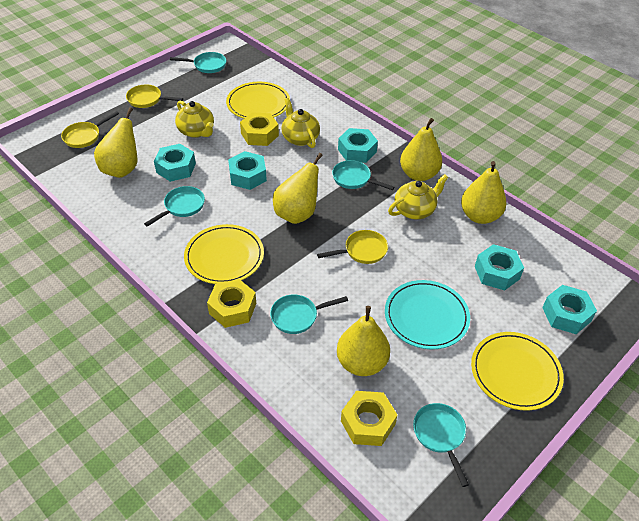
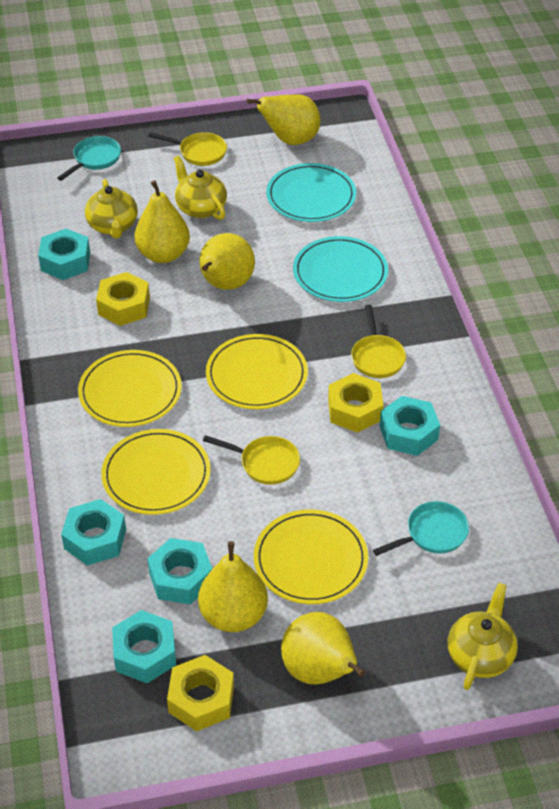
turquoise pan: 5 -> 2
turquoise plate: 1 -> 2
yellow plate: 3 -> 4

